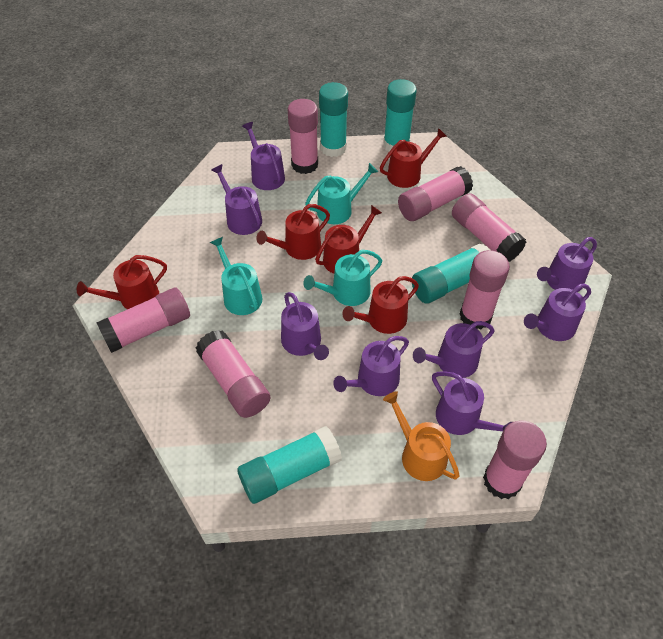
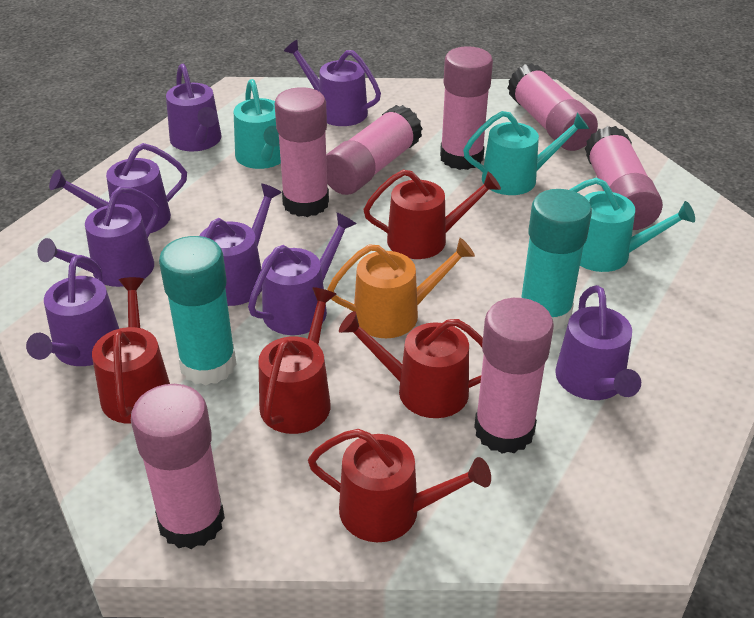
turquoise glue stick: 4 -> 2

